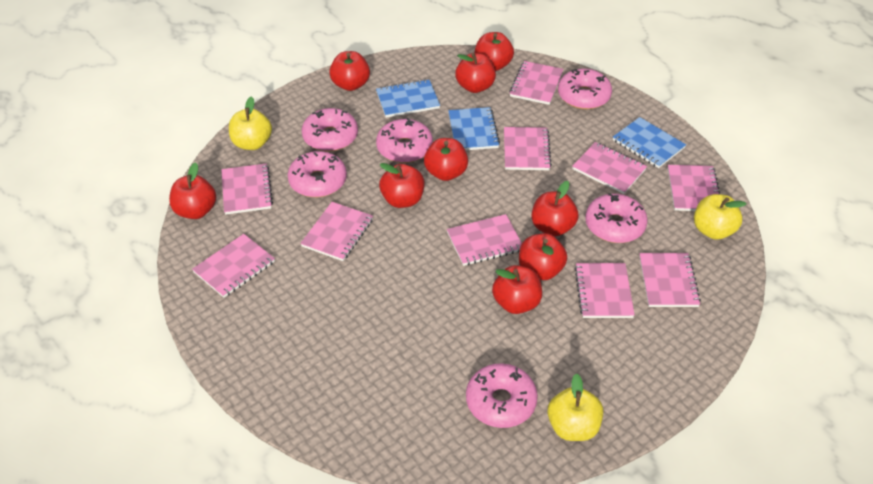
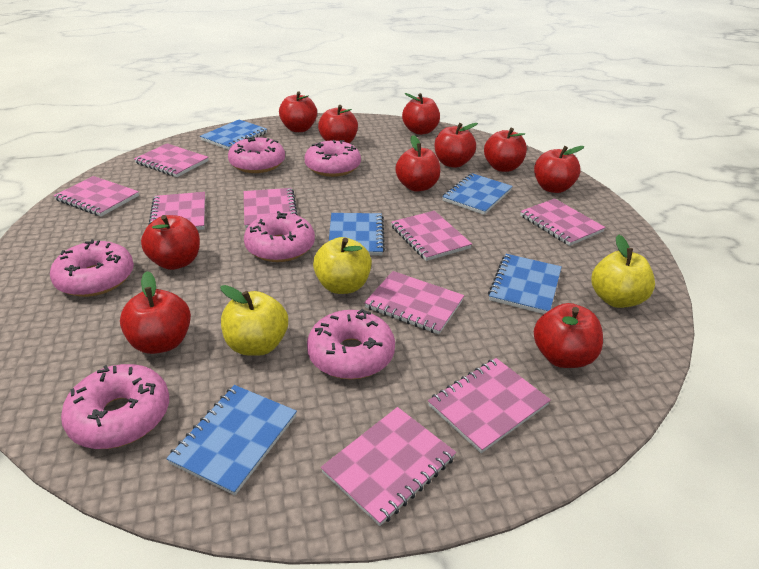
blue notebook: 3 -> 5
pink notebook: 10 -> 9
red apple: 9 -> 10

